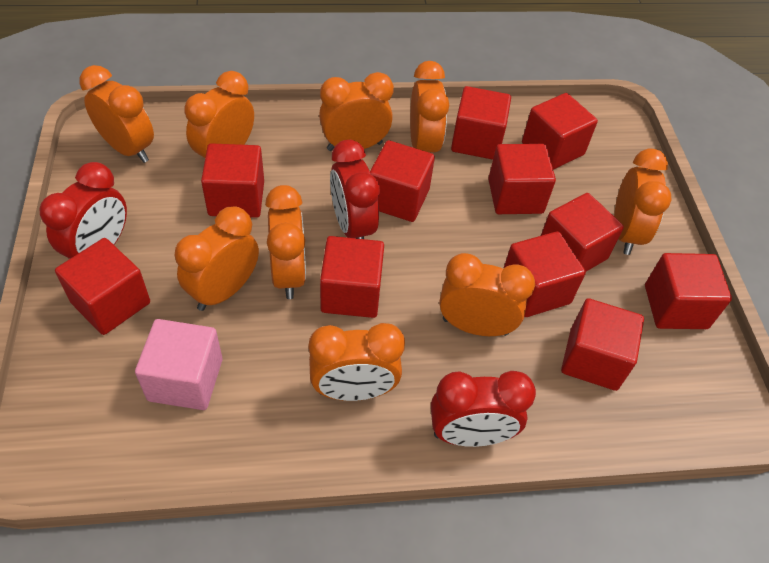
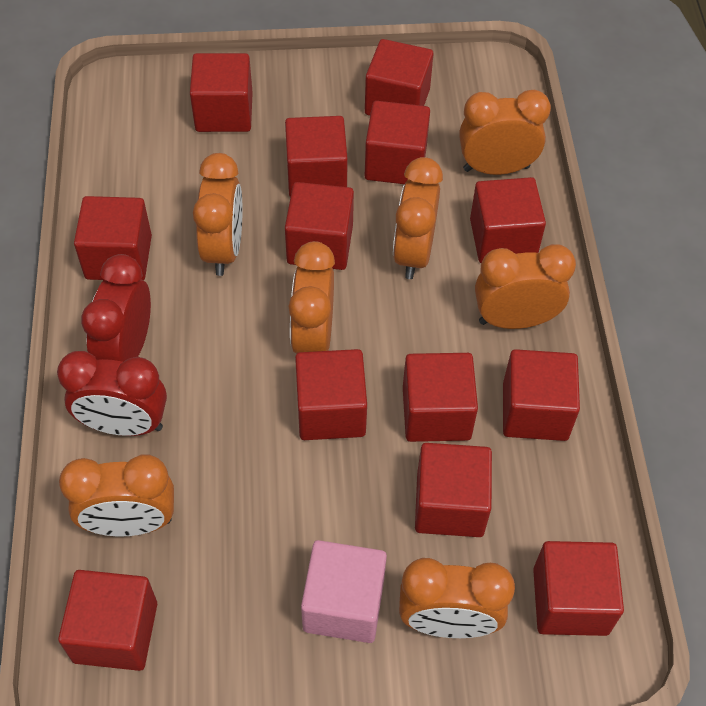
orange clock: 9 -> 7
red clock: 3 -> 2
red cube: 11 -> 13

